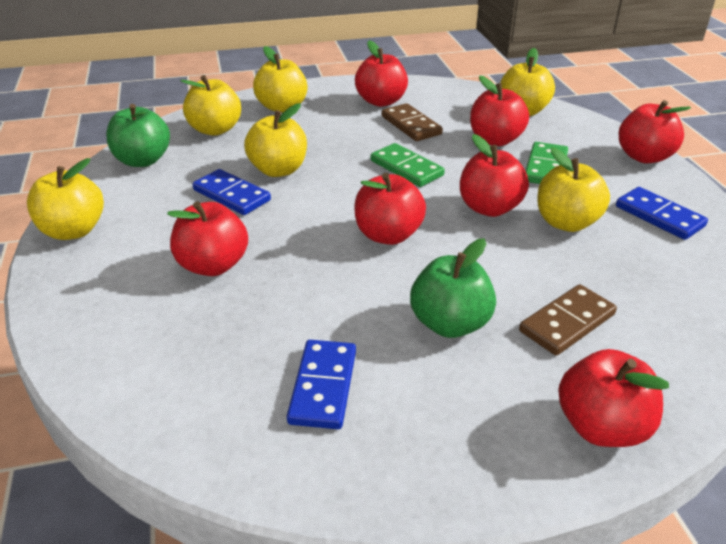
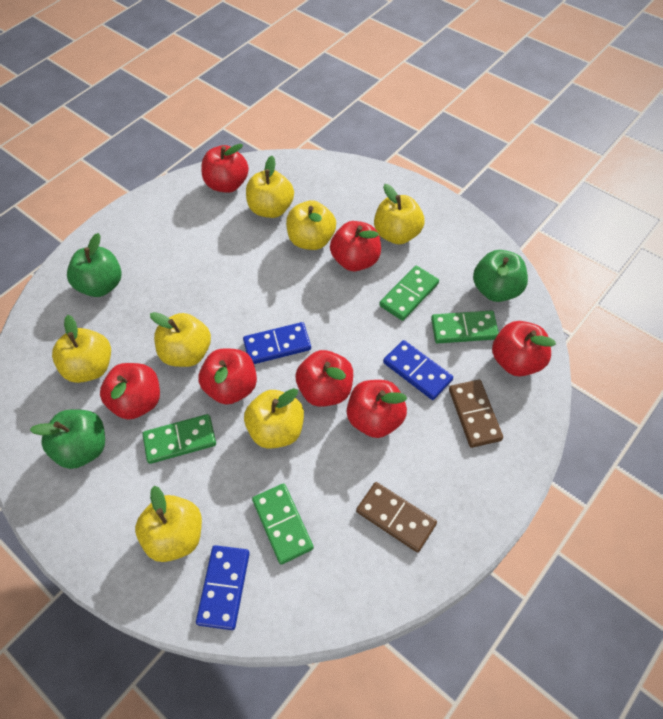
green apple: 2 -> 3
green domino: 2 -> 4
yellow apple: 6 -> 7

